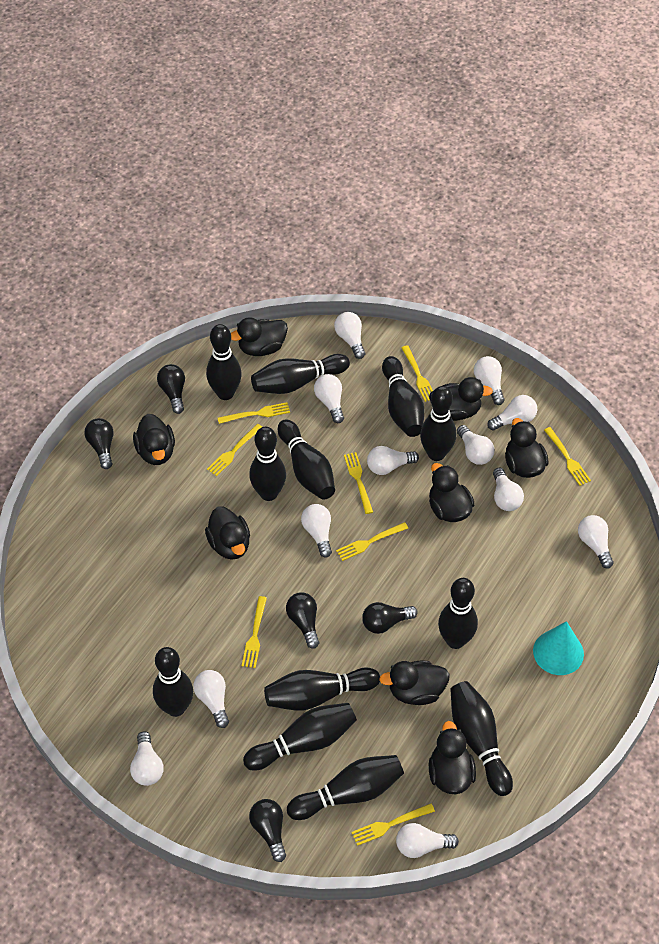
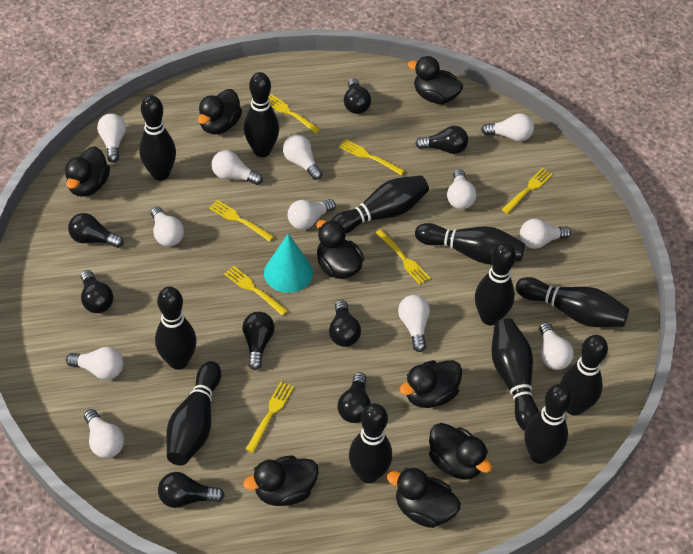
black light bulb: 5 -> 8
yellow fork: 8 -> 7

